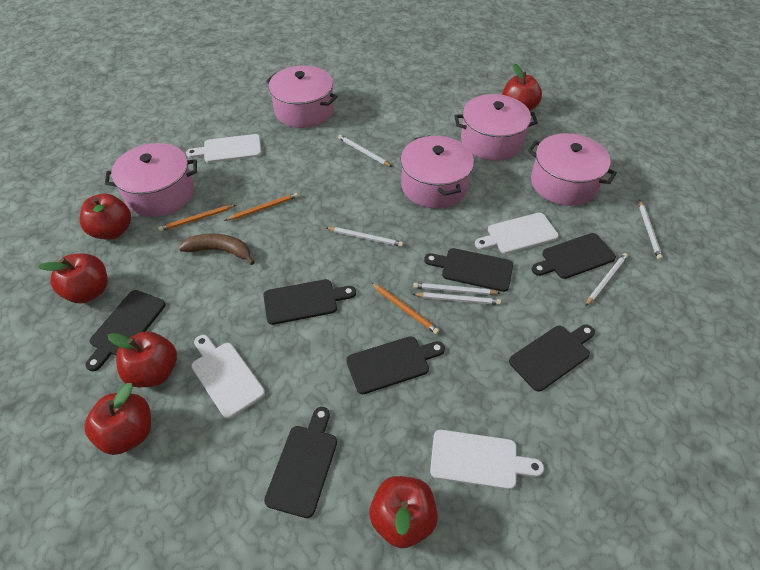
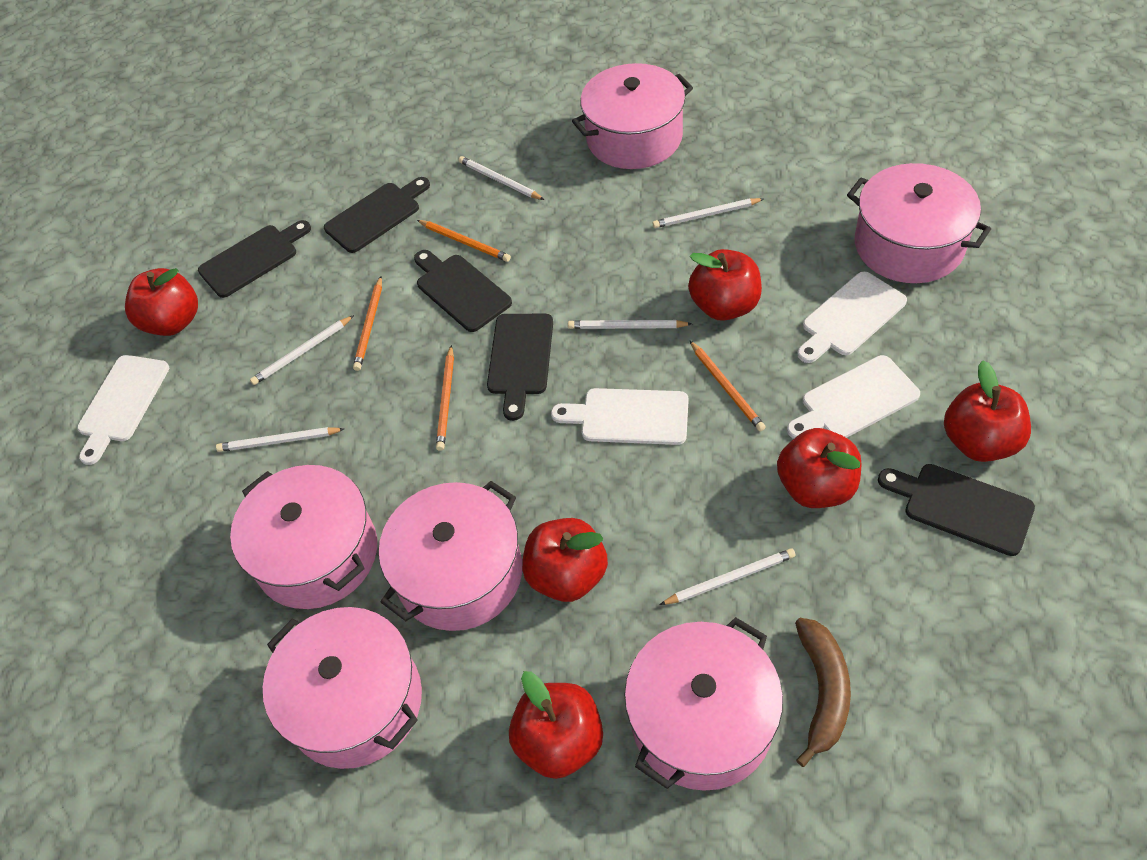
black cutting board: 7 -> 5
orange pencil: 3 -> 4
pink pot: 5 -> 6

